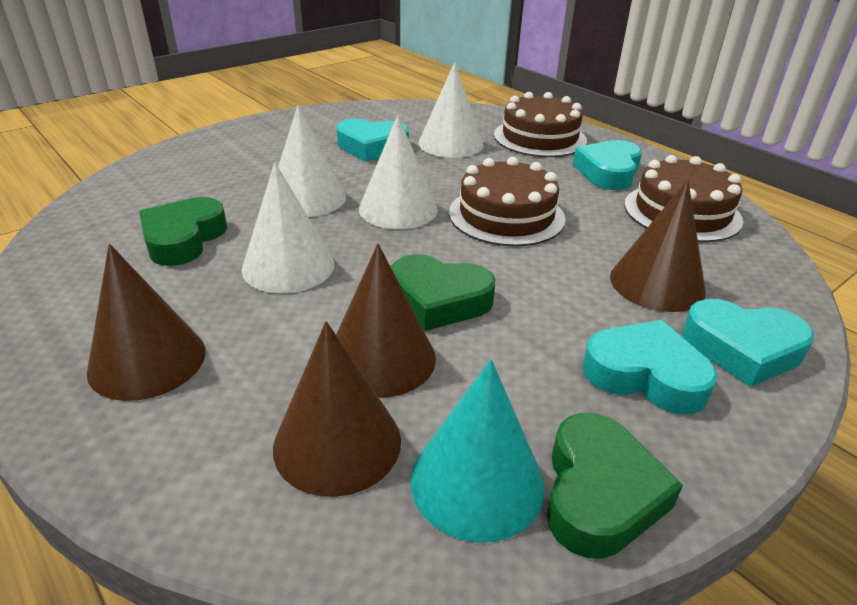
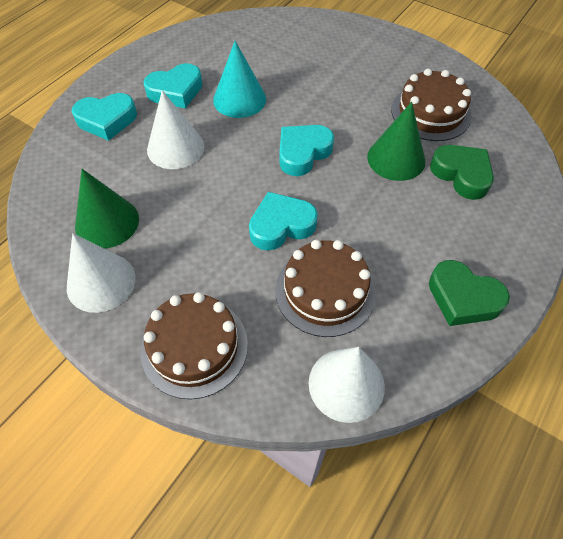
brown cone: 4 -> 0
green cone: 0 -> 2
green heart: 3 -> 2
white cone: 4 -> 3

